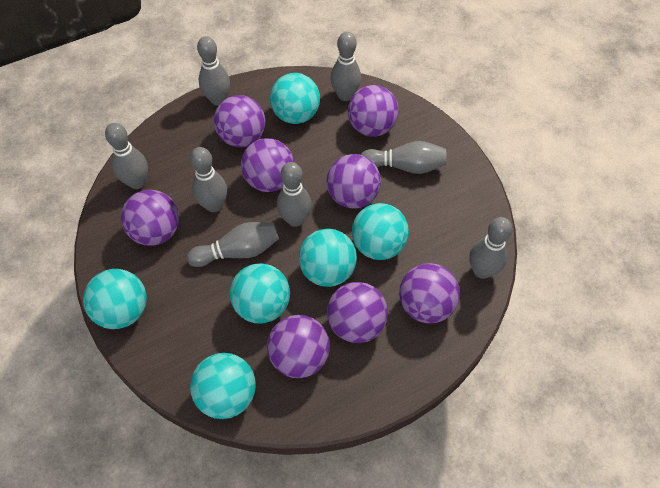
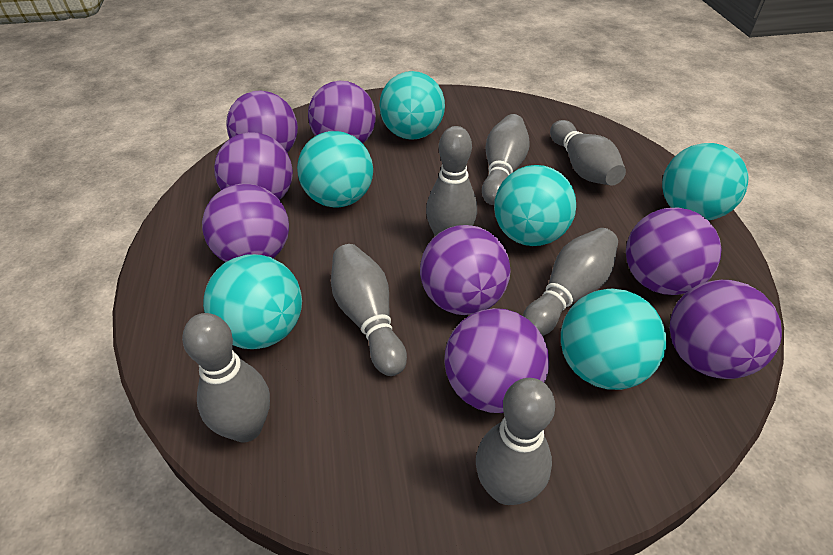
grey bowling pin: 8 -> 7

